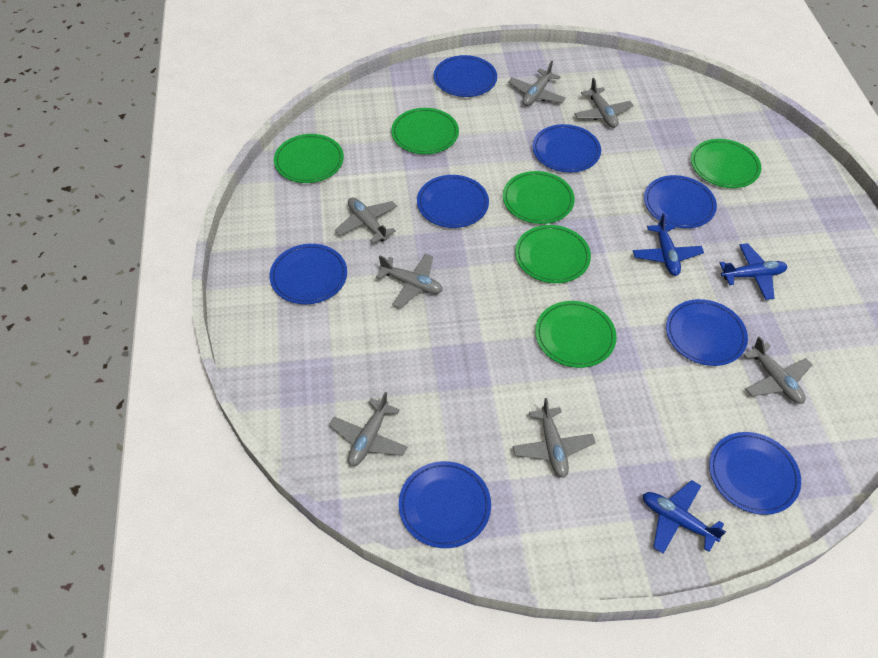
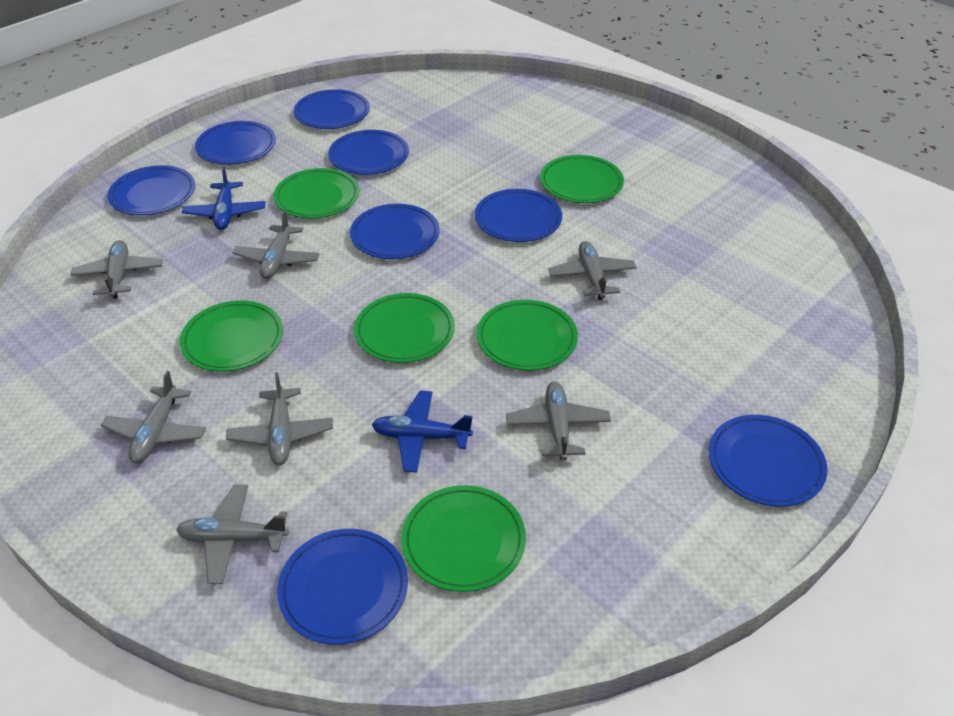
blue plane: 3 -> 2

